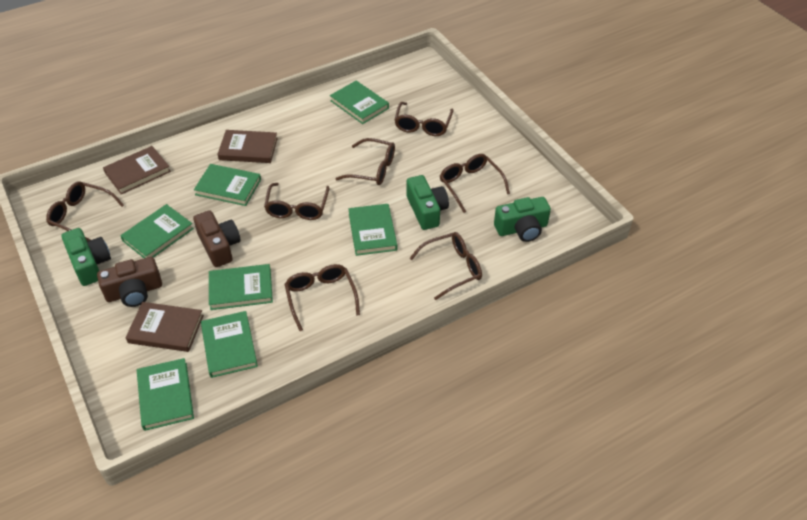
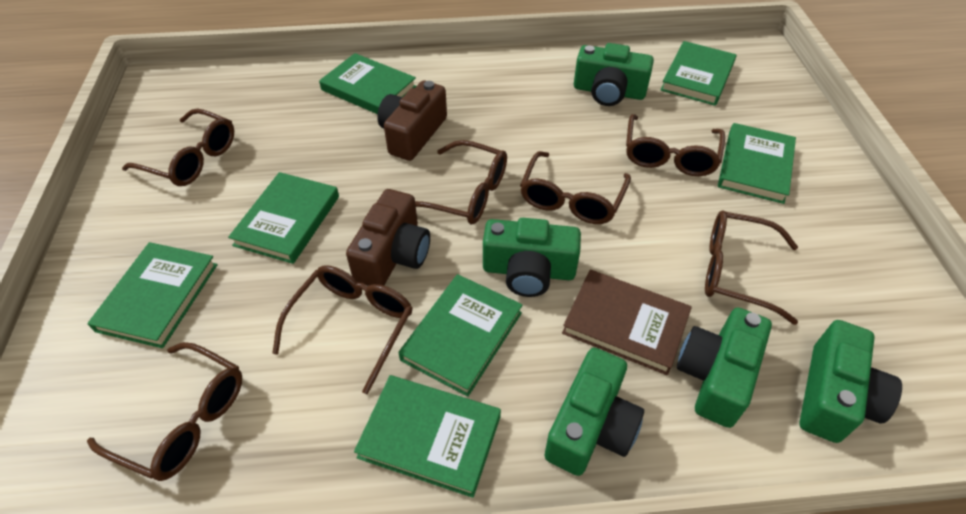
brown book: 3 -> 1
green camera: 3 -> 5

